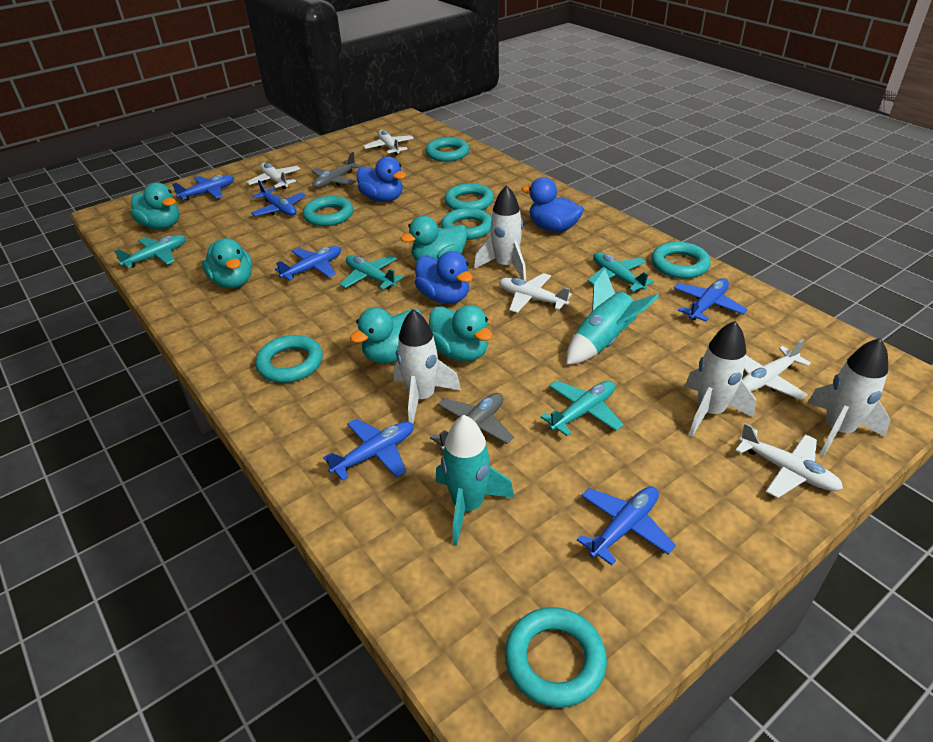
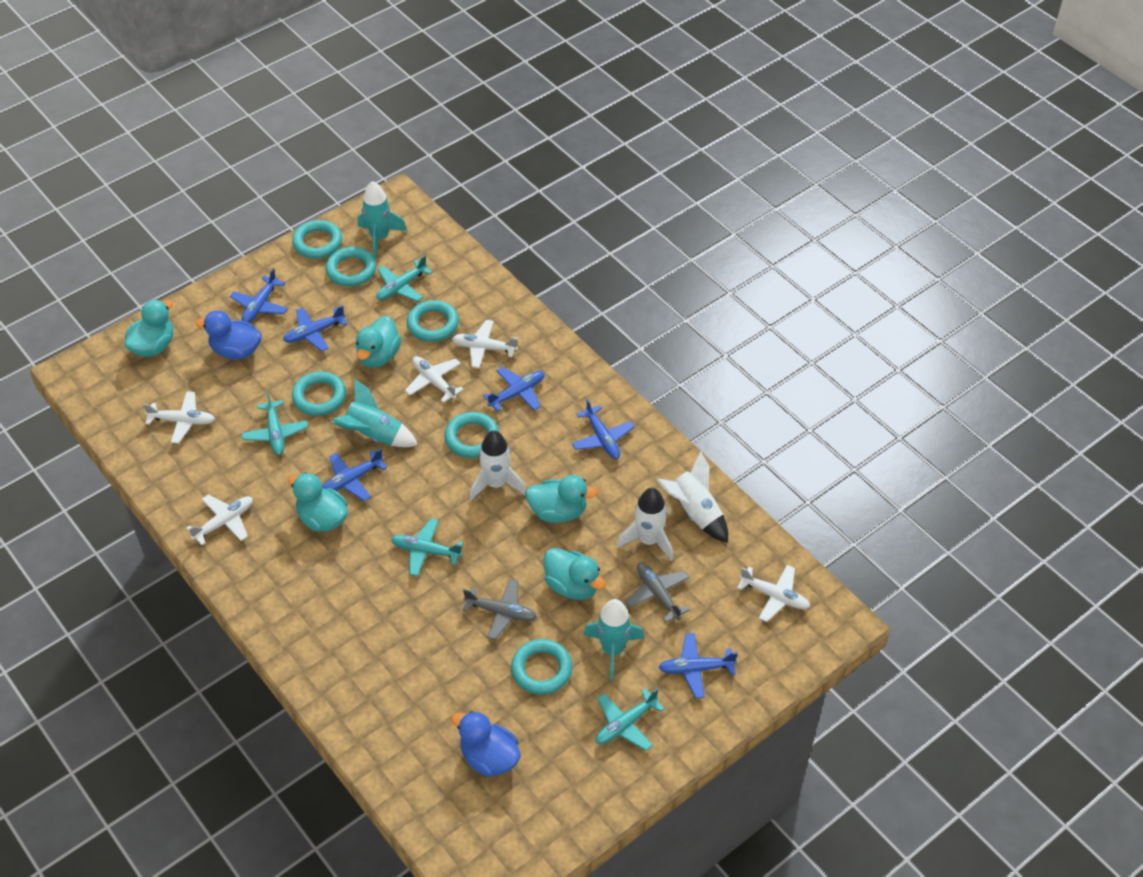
blue duck: 3 -> 2
turquoise ring: 7 -> 6
turquoise rocket: 2 -> 3
white rocket: 4 -> 3

